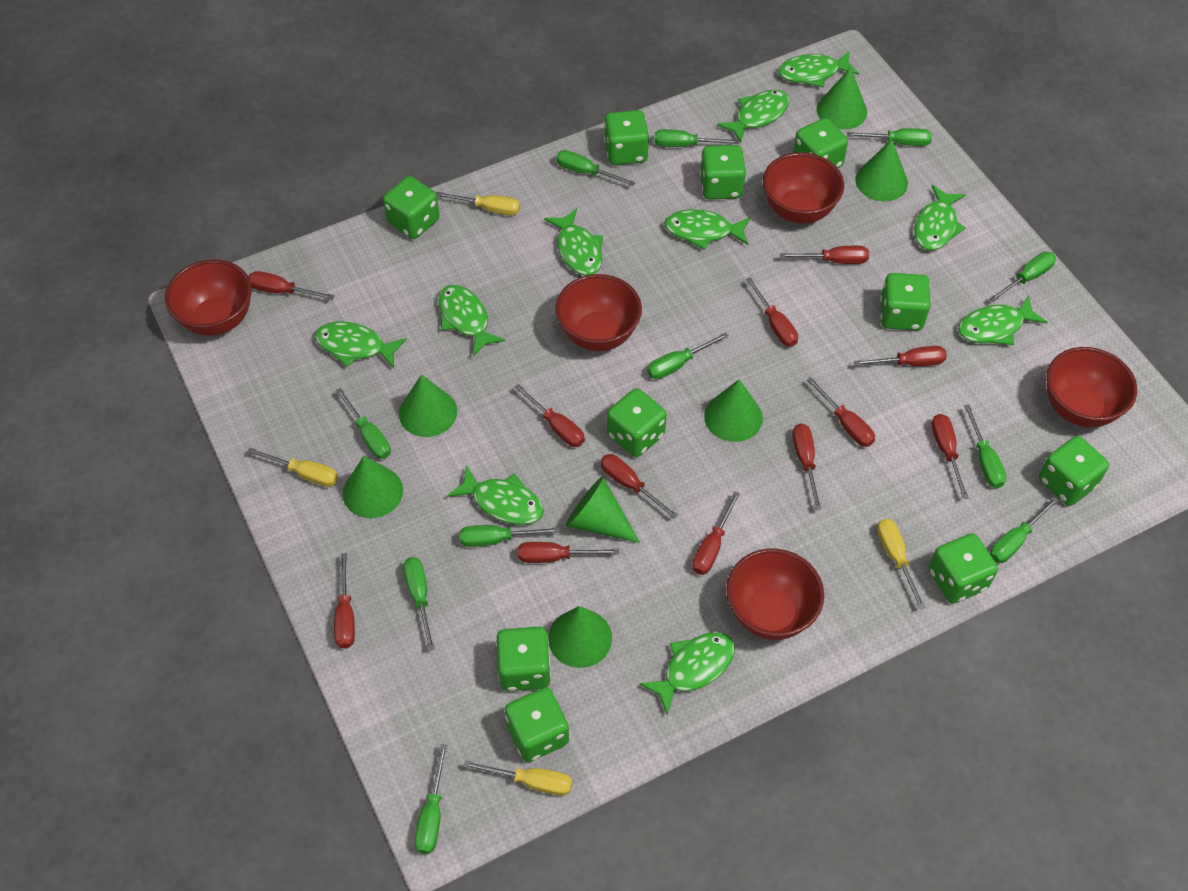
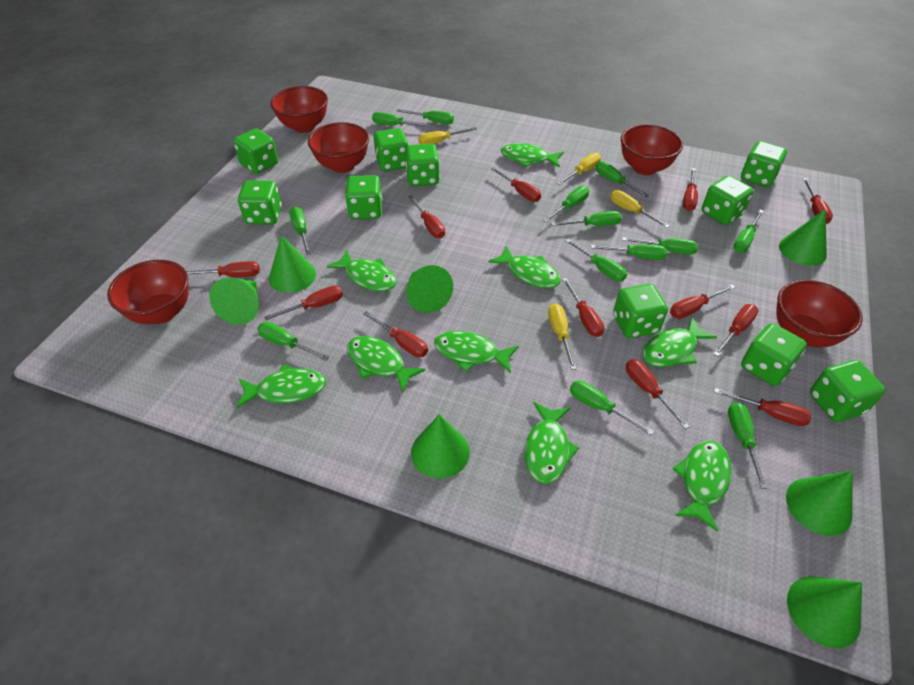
green fish: 10 -> 9
green screwdriver: 11 -> 13

